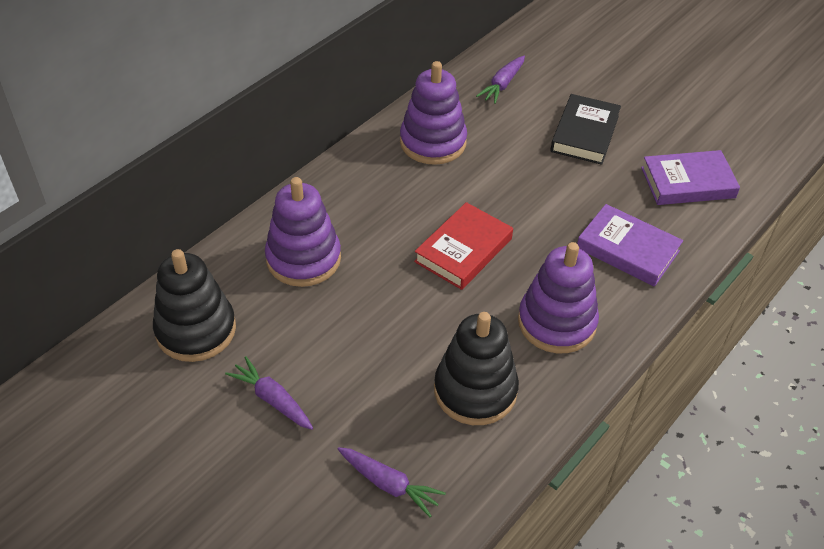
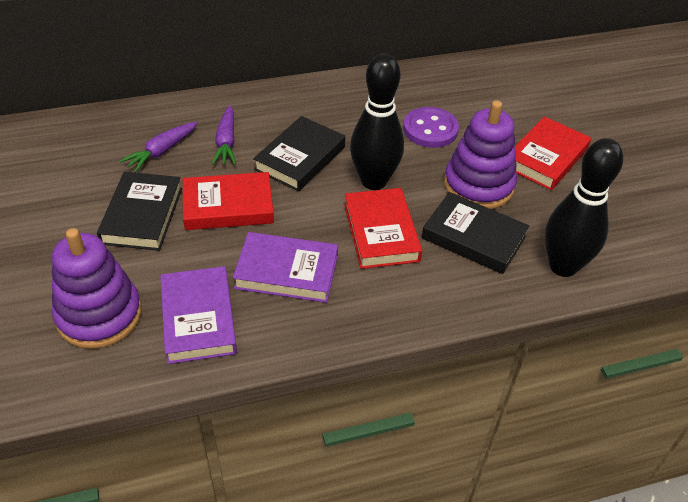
black book: 1 -> 3
black bowling pin: 0 -> 2
black stacking toy: 2 -> 0
purple button: 0 -> 1
purple carrot: 3 -> 2
purple stacking toy: 3 -> 2
red book: 1 -> 3

